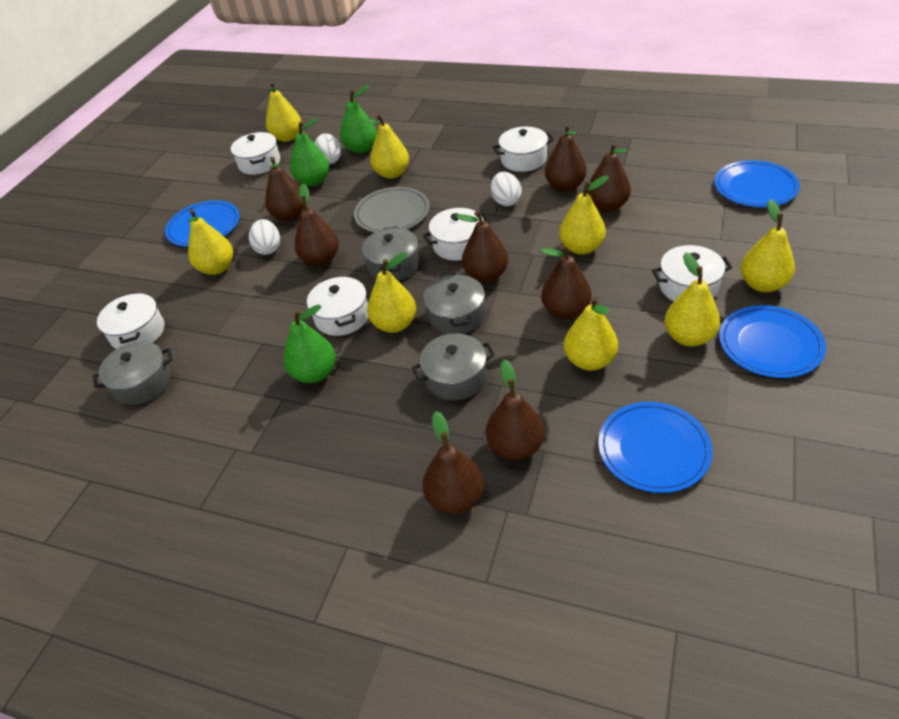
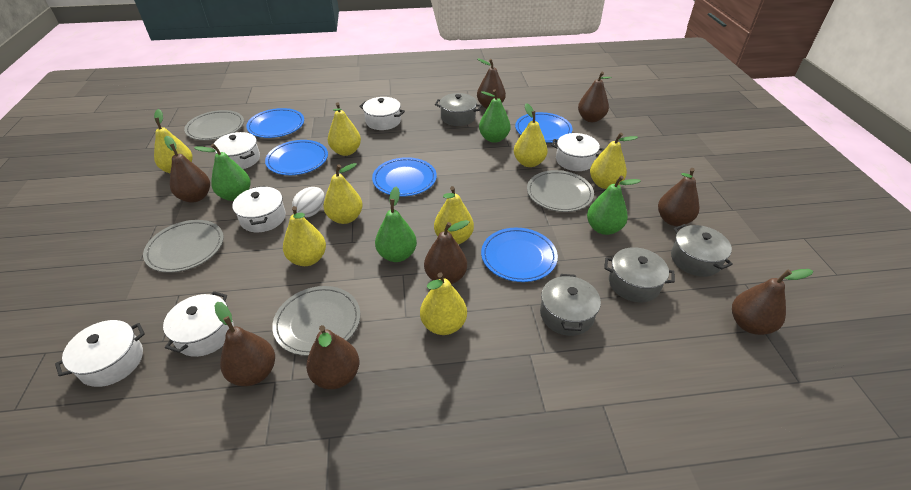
blue plate: 4 -> 5
green pear: 3 -> 4
grey plate: 1 -> 4
white egg: 3 -> 1

